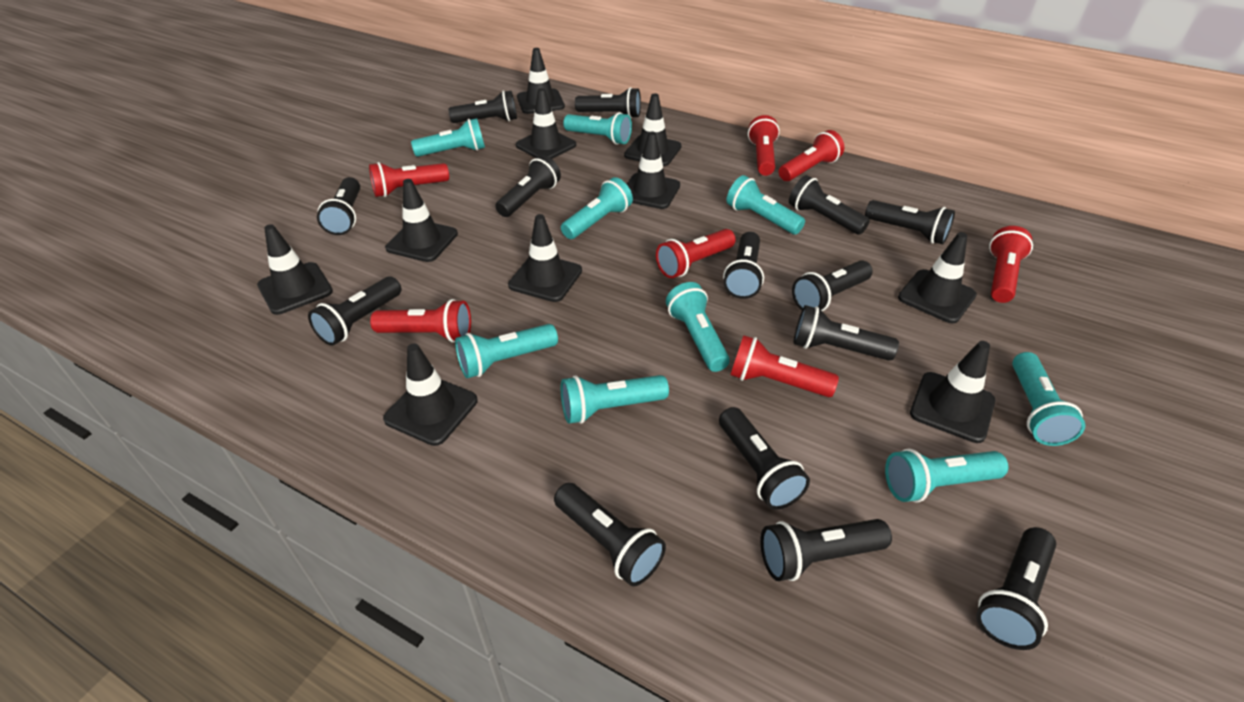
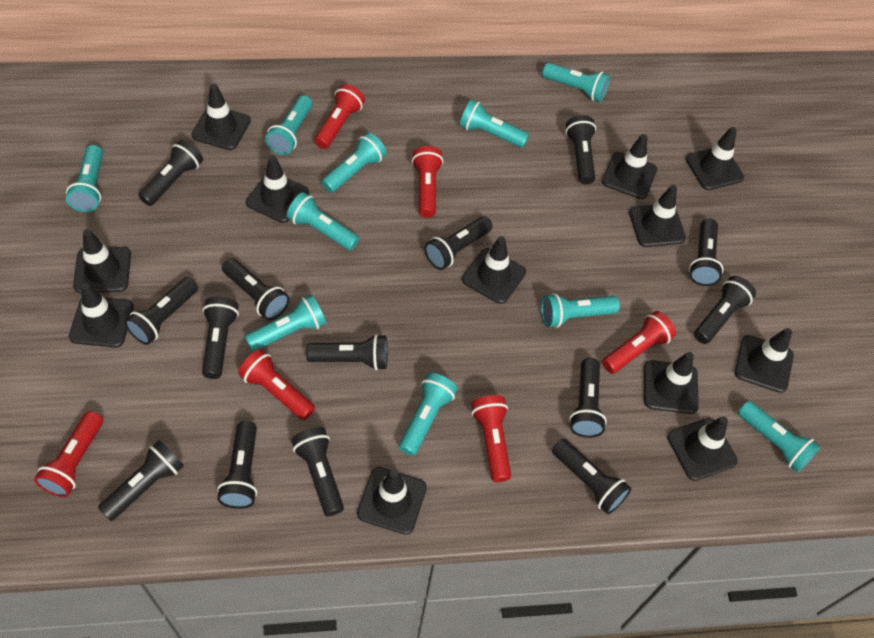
black traffic cone: 10 -> 12
red flashlight: 7 -> 6
turquoise flashlight: 9 -> 10

